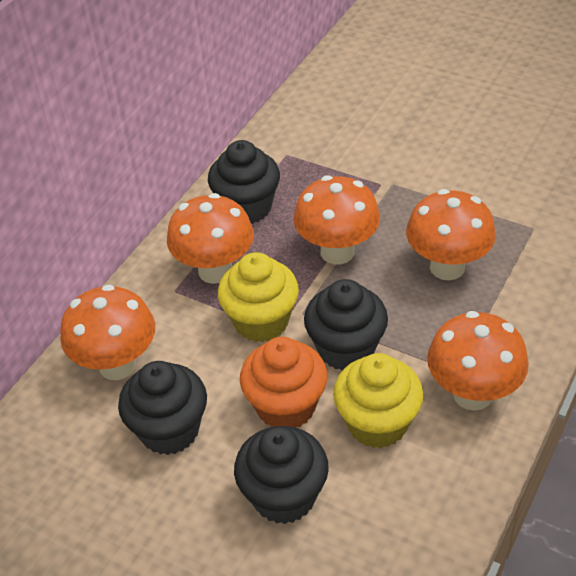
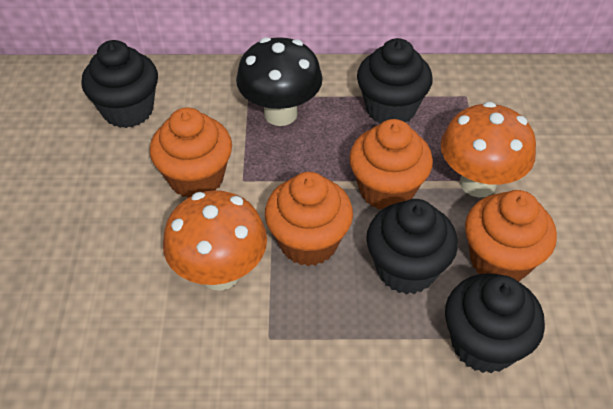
black mushroom: 0 -> 1
orange cupcake: 1 -> 4
orange mushroom: 5 -> 2
yellow cupcake: 2 -> 0

